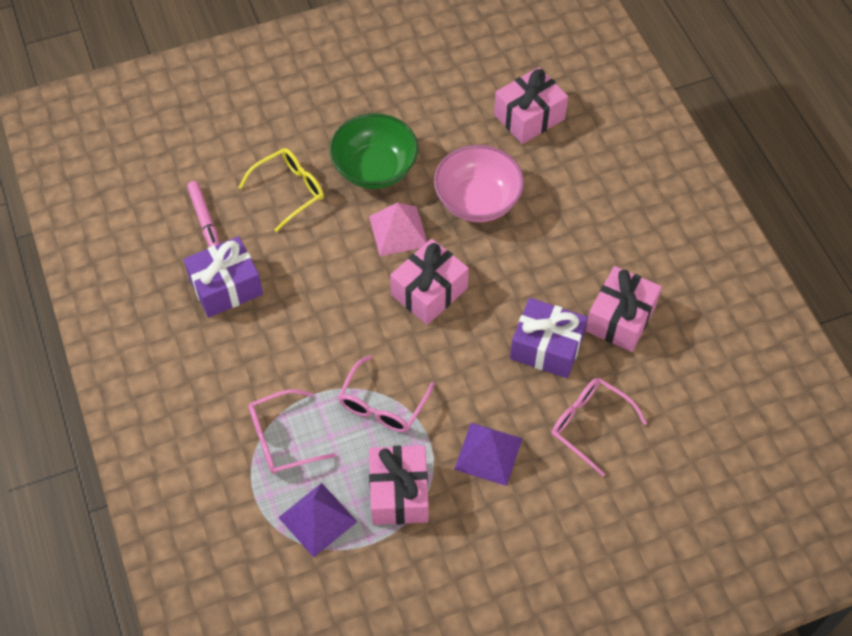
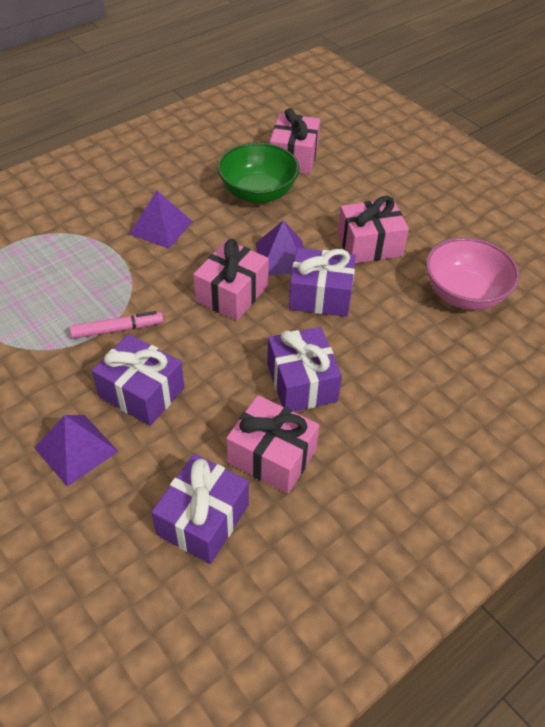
pink glasses: 3 -> 0
pink pyramid: 1 -> 0
purple gift: 2 -> 4
purple pyramid: 2 -> 3
yellow glasses: 1 -> 0

